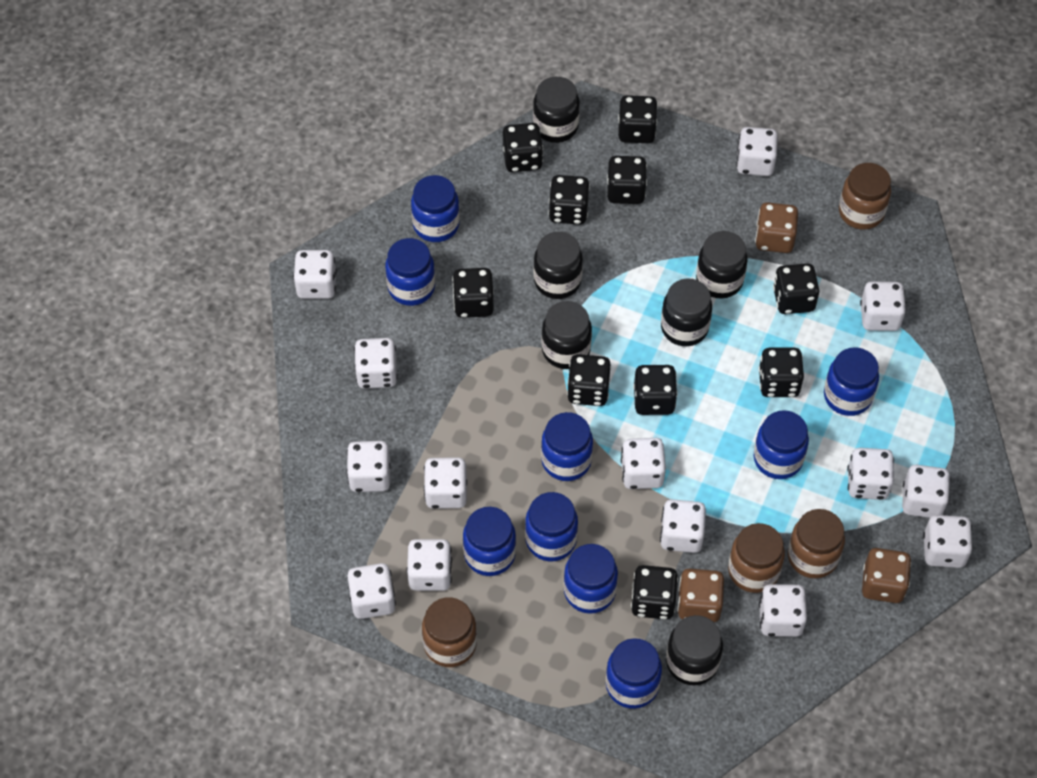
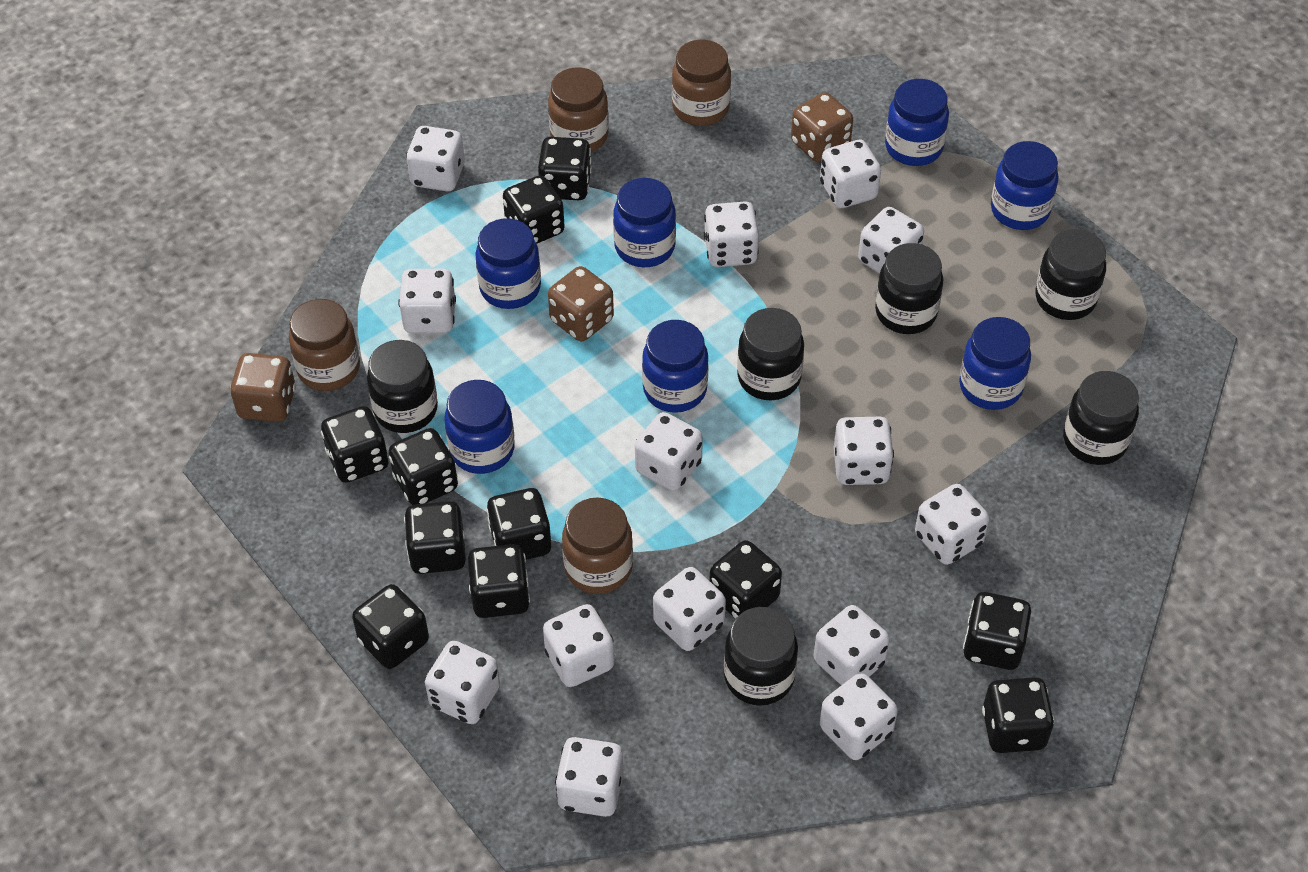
black dice: 10 -> 11
blue jar: 9 -> 7

